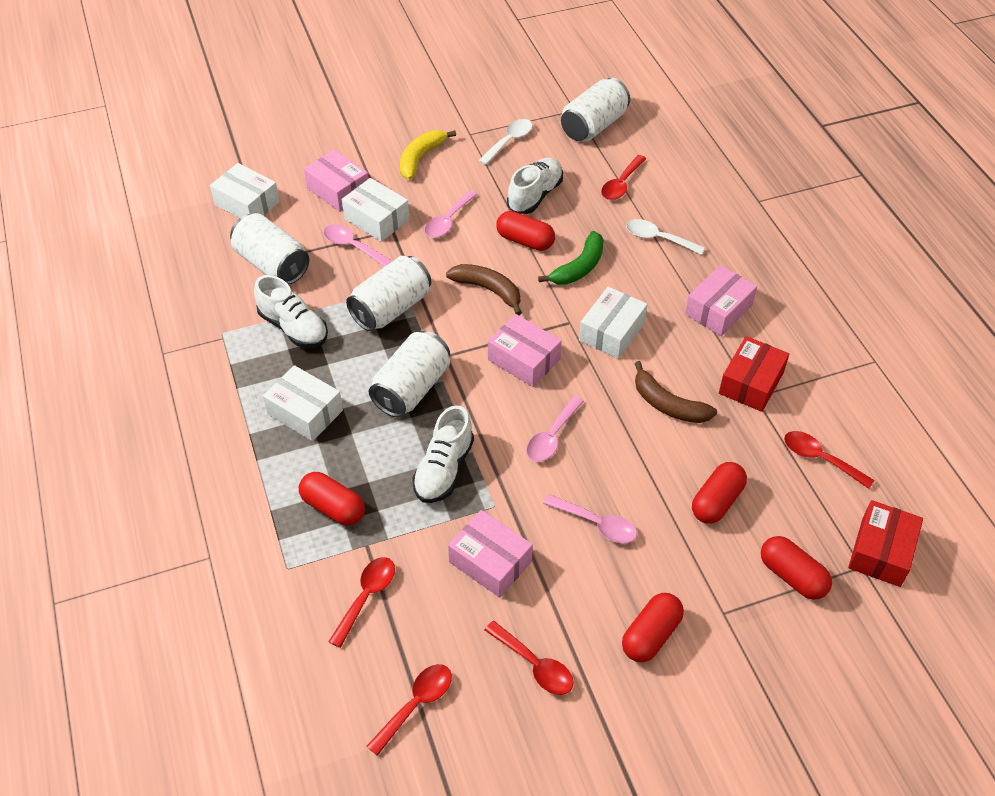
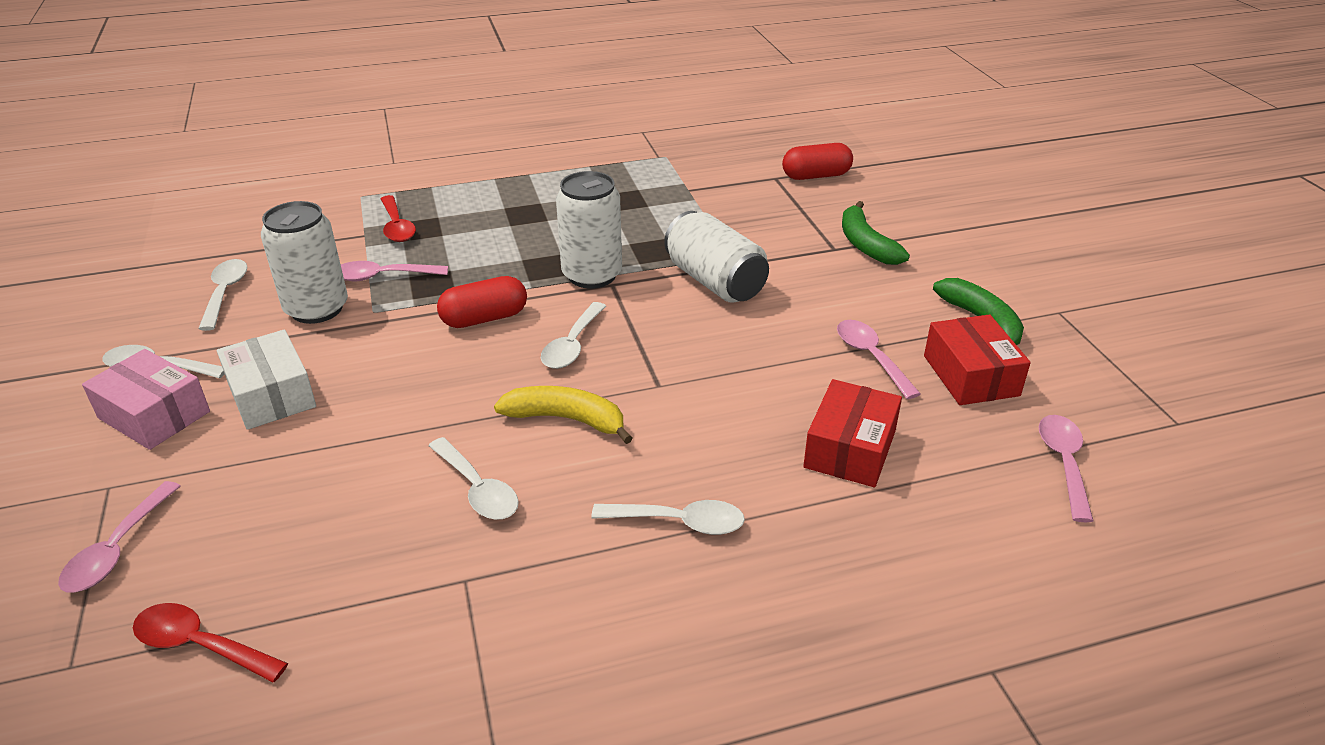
brown banana: 2 -> 0
green banana: 1 -> 2
pink box: 4 -> 1
red capsule: 5 -> 2
red spoon: 5 -> 2
white box: 4 -> 1
white can: 4 -> 3
white shoe: 3 -> 0
white spoon: 2 -> 5

